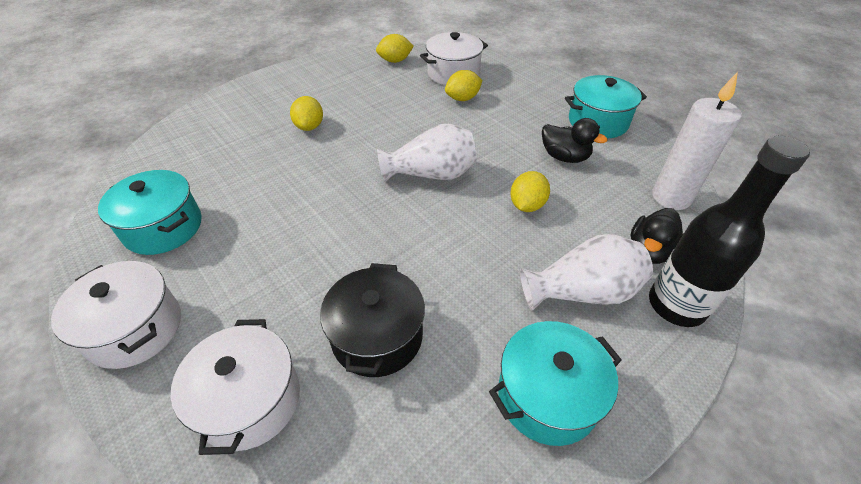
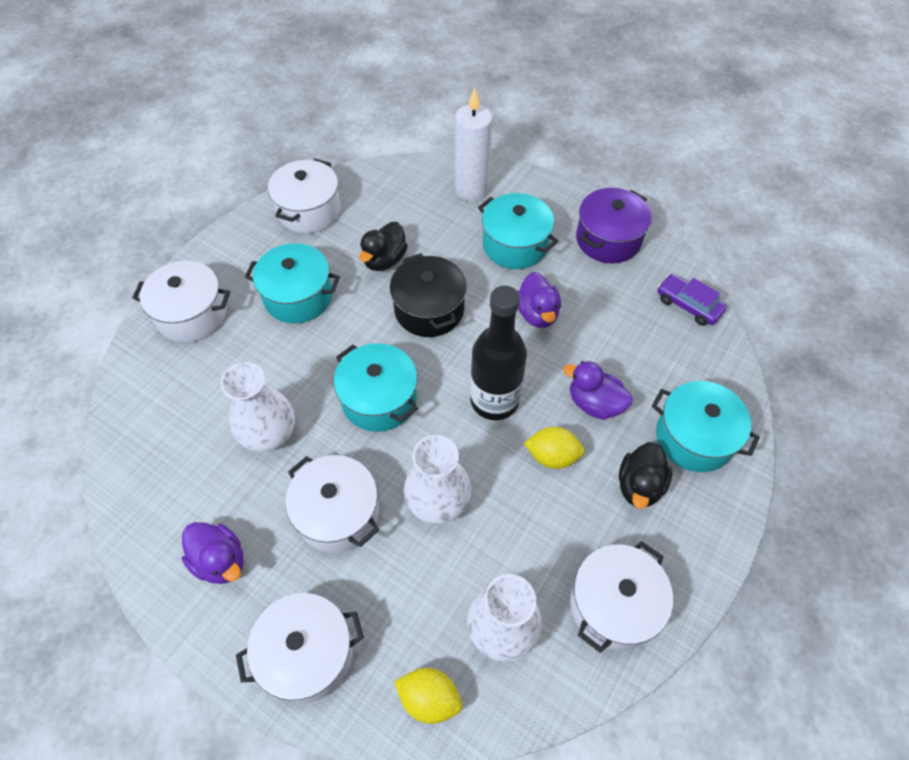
purple car: 0 -> 1
purple duck: 0 -> 3
purple pot: 0 -> 1
turquoise pot: 3 -> 4
white pot: 3 -> 5
white vase: 2 -> 3
yellow lemon: 4 -> 2

